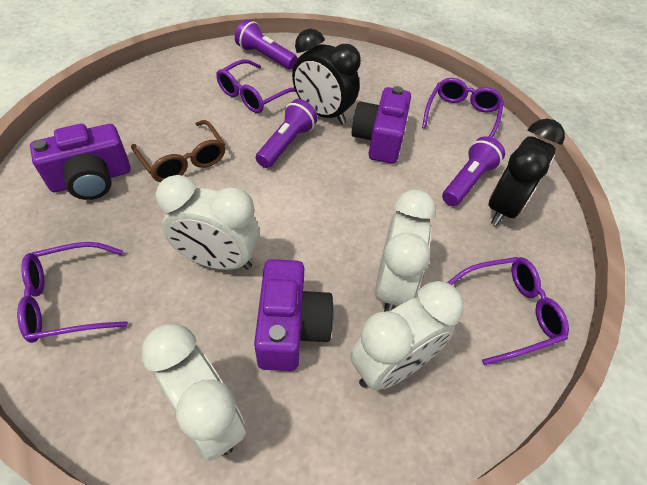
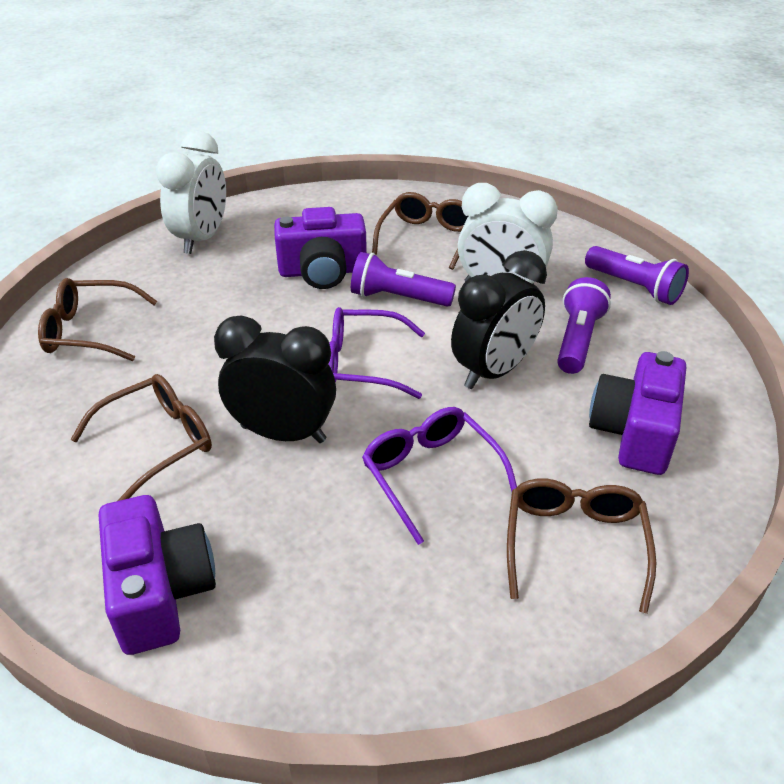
brown glasses: 1 -> 4
purple glasses: 4 -> 2
white clock: 4 -> 2

